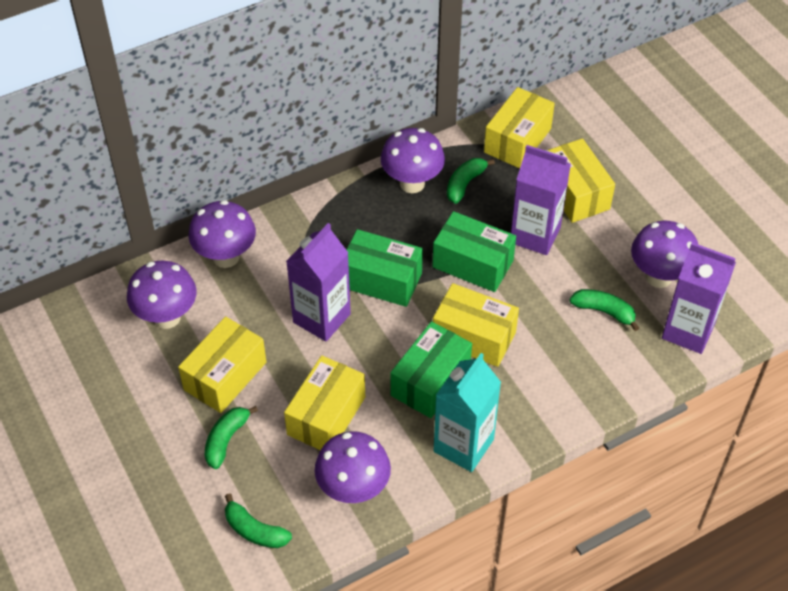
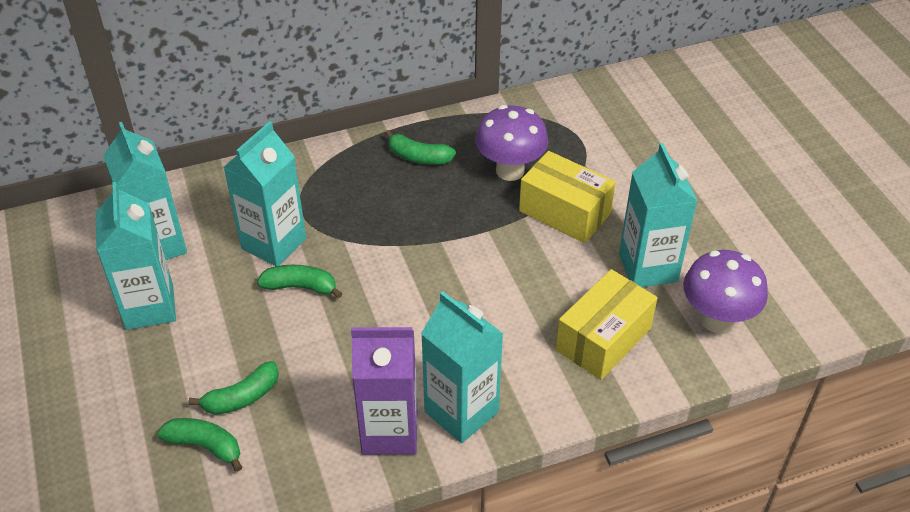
green box: 3 -> 0
purple carton: 3 -> 1
purple mushroom: 5 -> 2
turquoise carton: 1 -> 5
yellow box: 5 -> 2

